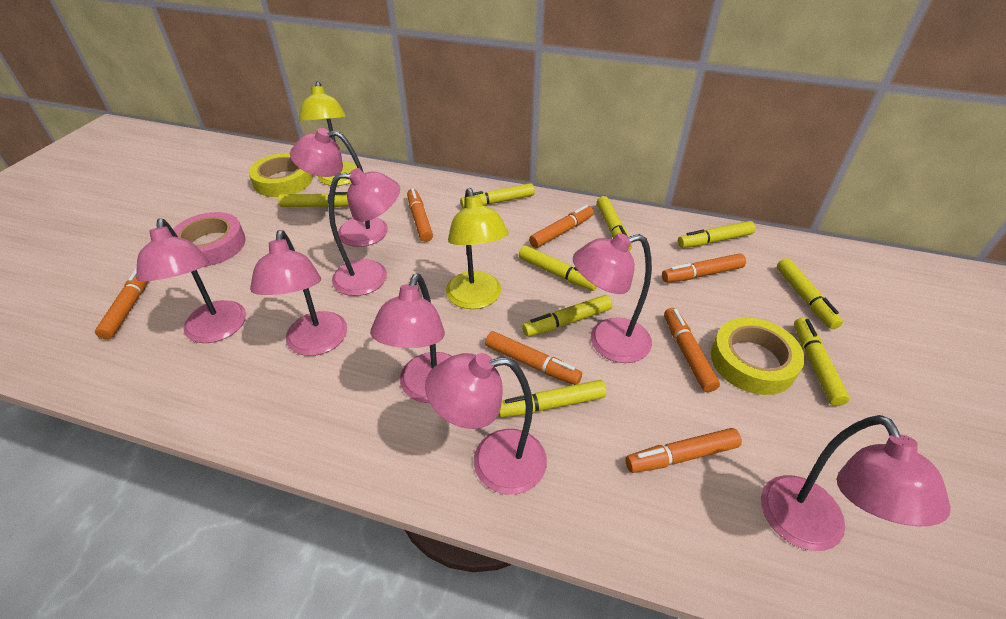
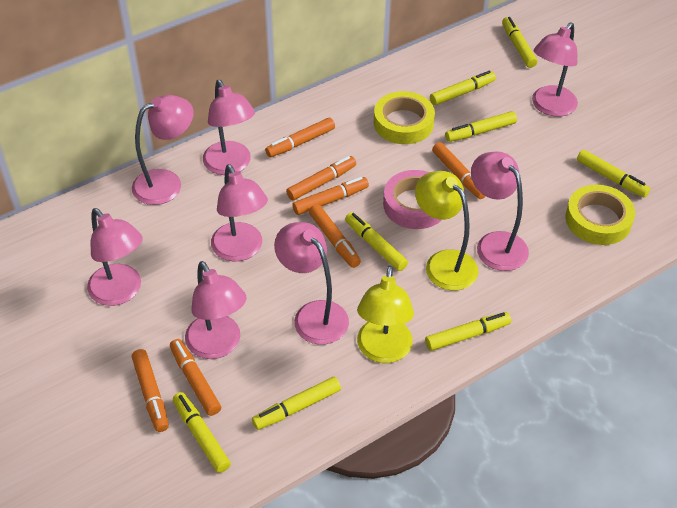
yellow marker: 9 -> 8

